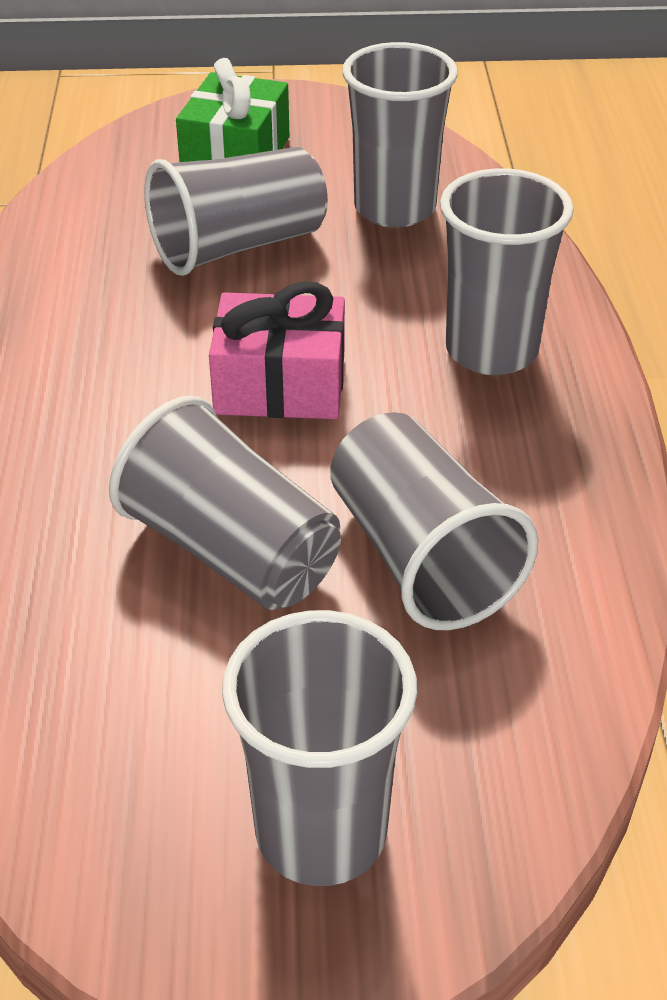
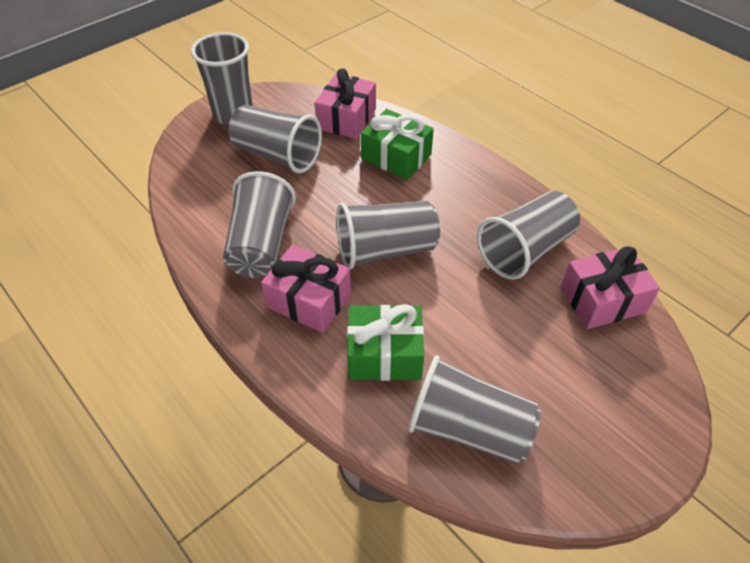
green gift: 1 -> 2
pink gift: 1 -> 3

